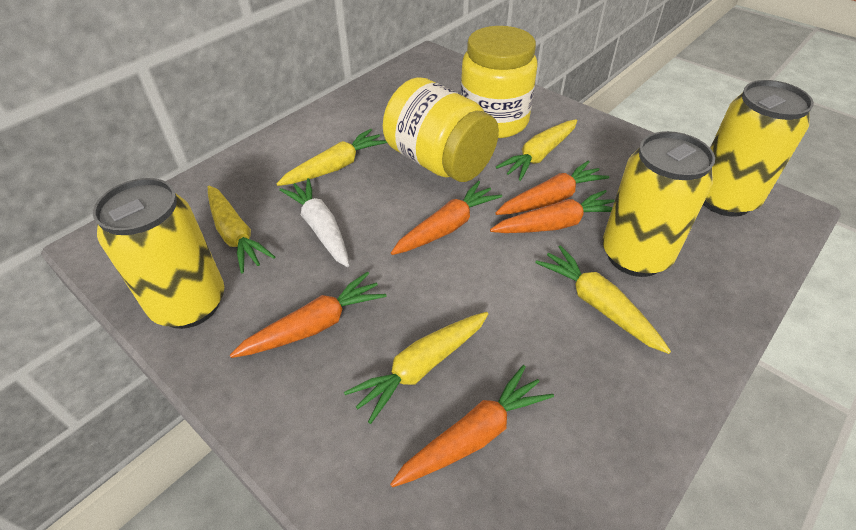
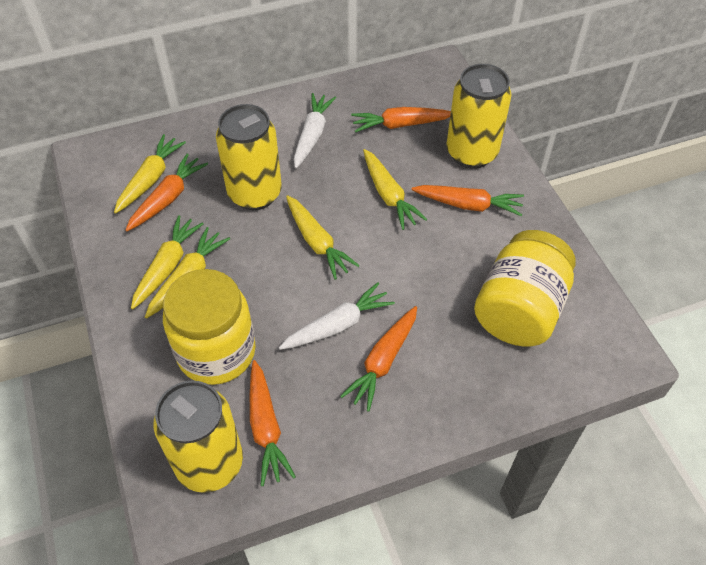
white carrot: 1 -> 2

